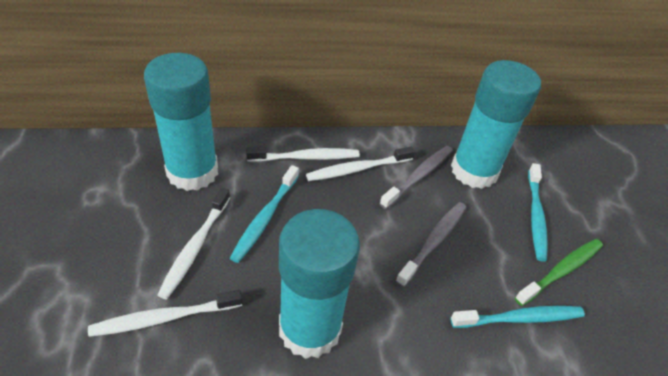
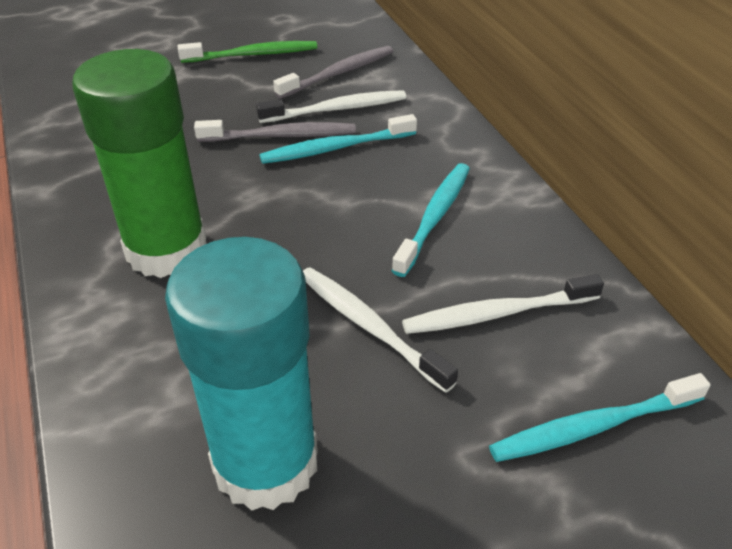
green glue stick: 0 -> 1
turquoise glue stick: 3 -> 1
white toothbrush: 4 -> 3

